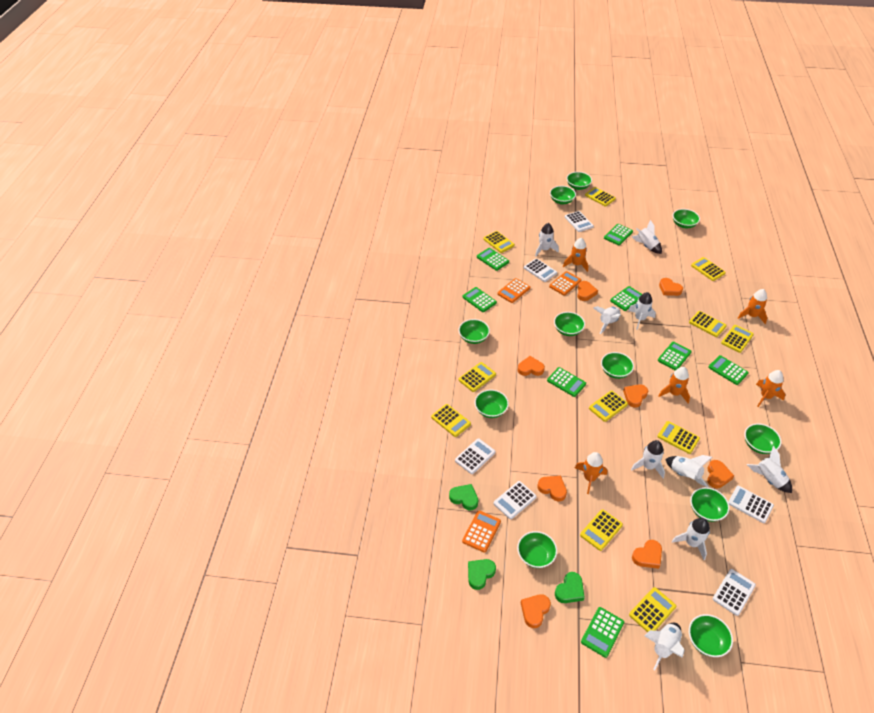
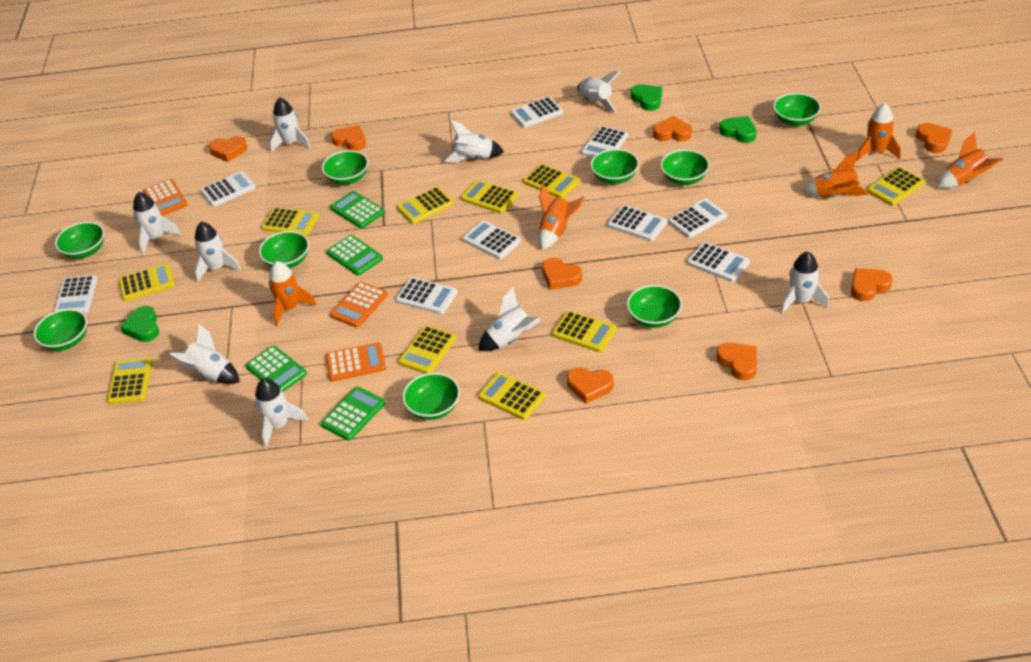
green bowl: 11 -> 9
green calculator: 8 -> 4
white calculator: 6 -> 9
yellow calculator: 11 -> 10

